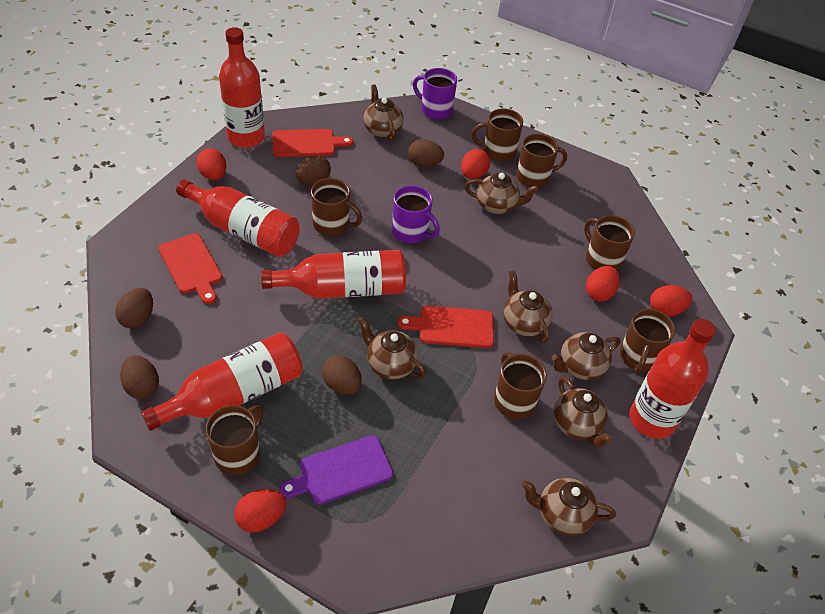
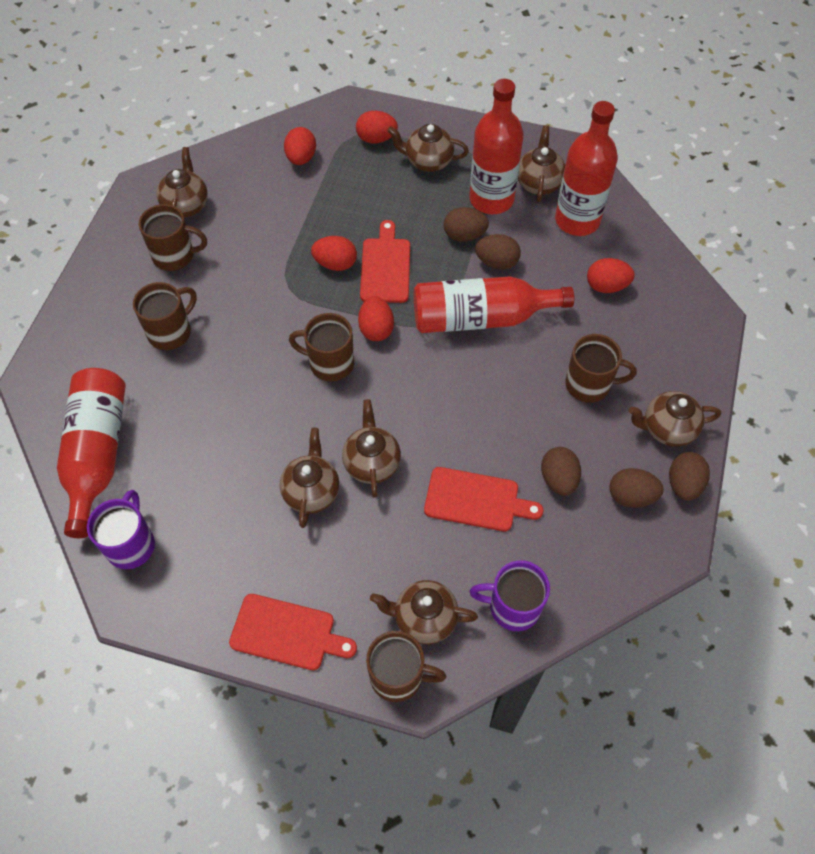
brown mug: 7 -> 5
purple cutting board: 1 -> 0
red bottle: 5 -> 4

